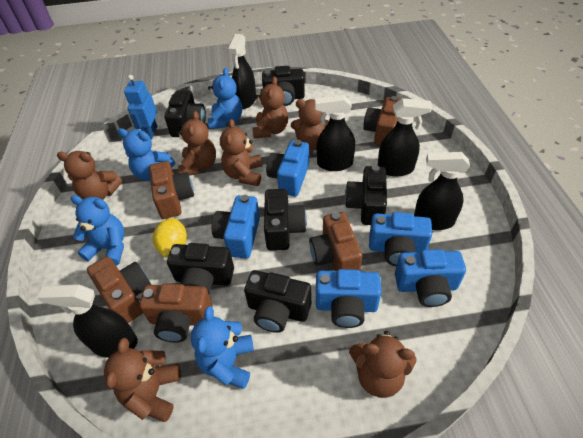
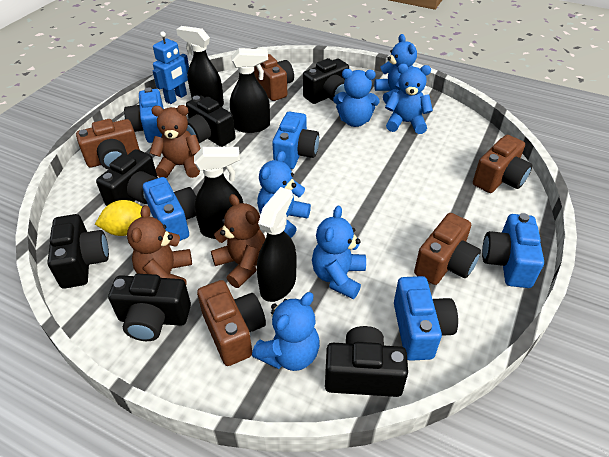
black spray bottle: 5 -> 4
blue teddy bear: 4 -> 6
brown teddy bear: 7 -> 3

